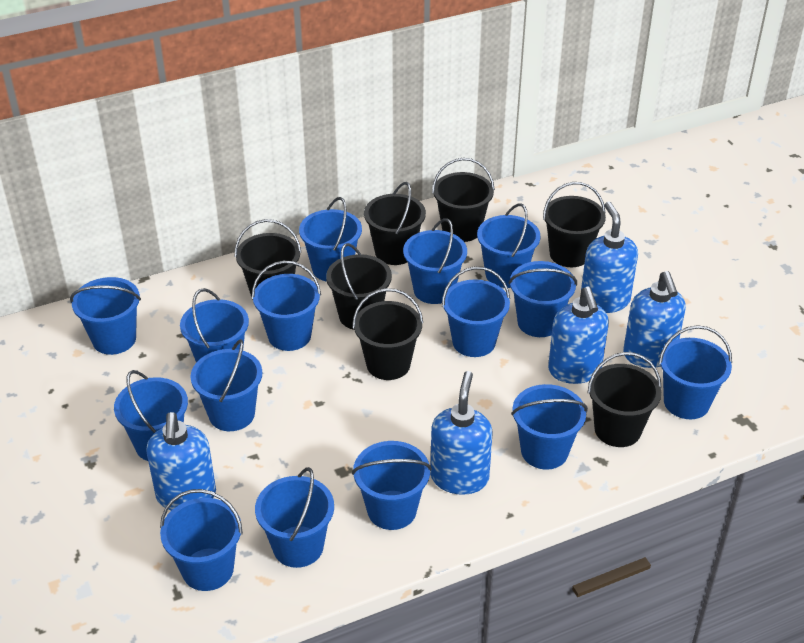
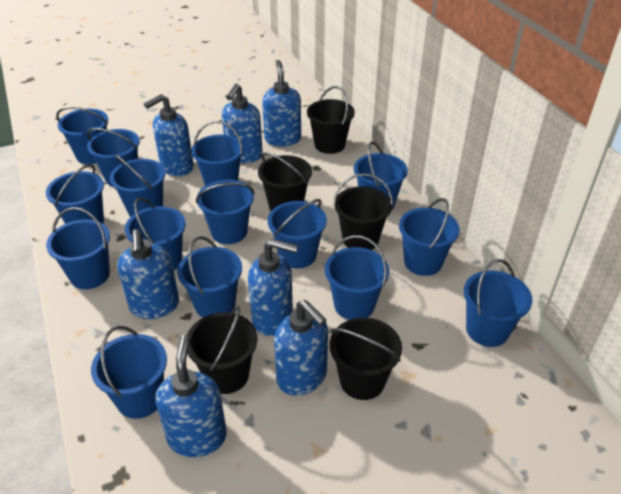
black bucket: 7 -> 5
blue soap dispenser: 5 -> 7

